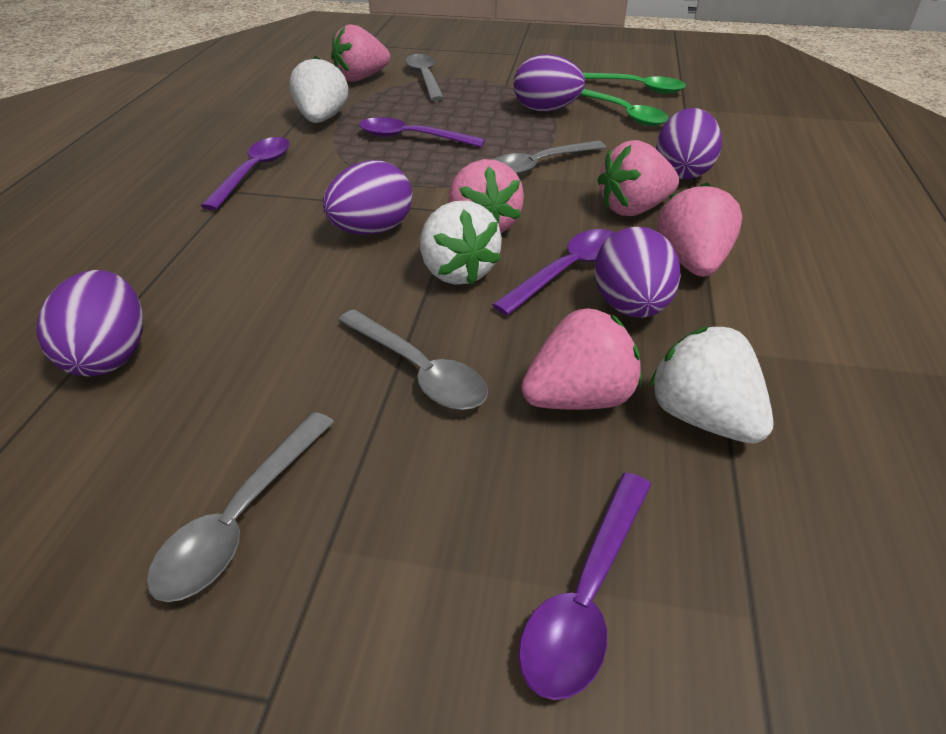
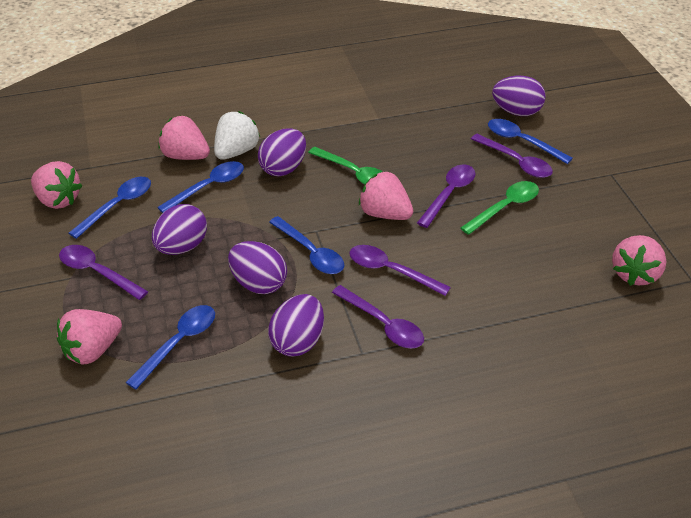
blue spoon: 0 -> 5
grey spoon: 4 -> 0
purple spoon: 4 -> 5
white strawberry: 3 -> 1

